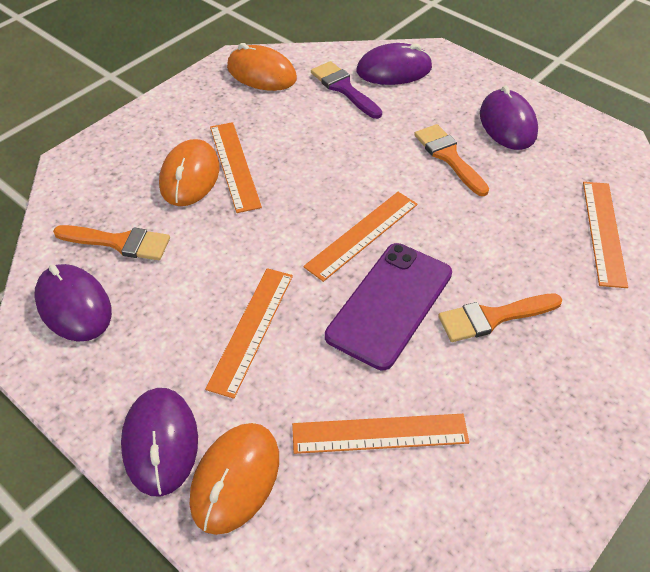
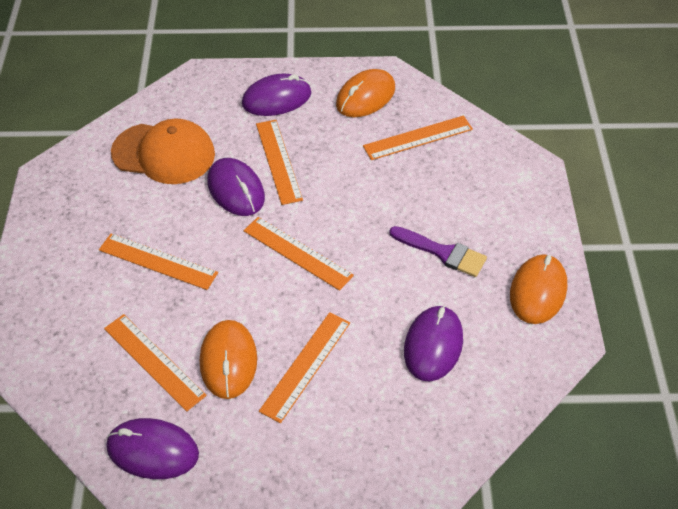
orange brush: 3 -> 0
orange cap: 0 -> 1
orange ruler: 5 -> 6
purple phone: 1 -> 0

